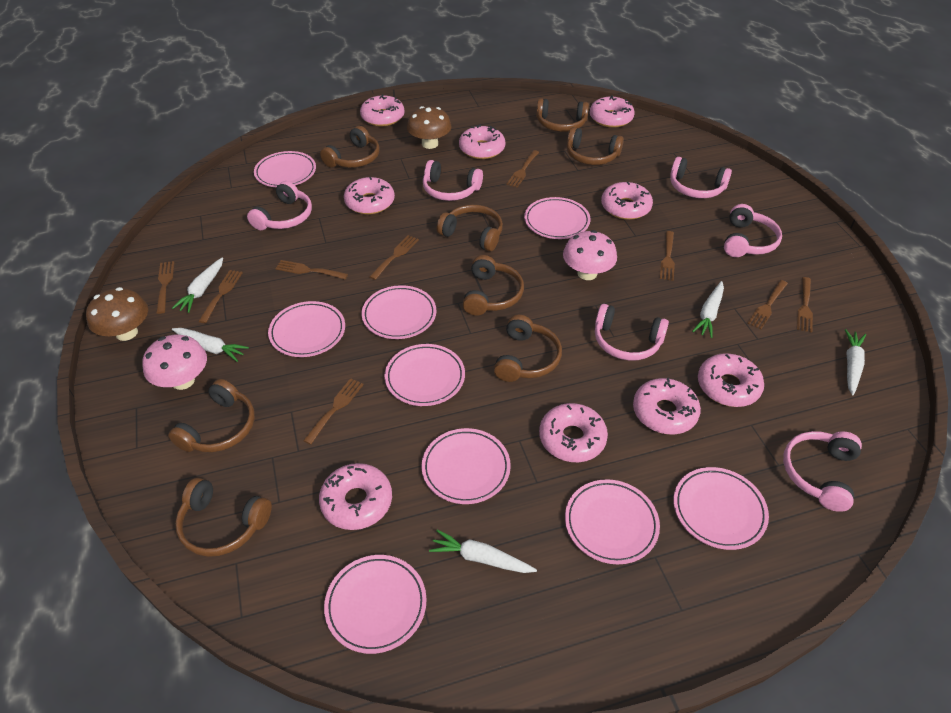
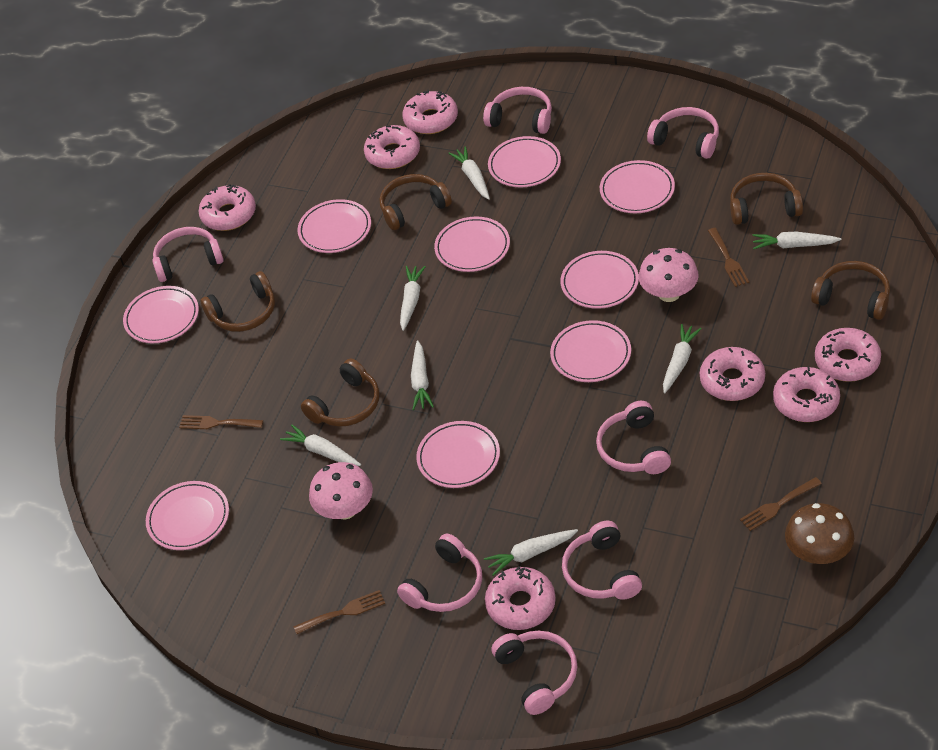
brown fork: 9 -> 4
brown headphones: 8 -> 5
brown mushroom: 2 -> 1
pink donut: 9 -> 7
pink headphones: 6 -> 7
white carrot: 5 -> 7

